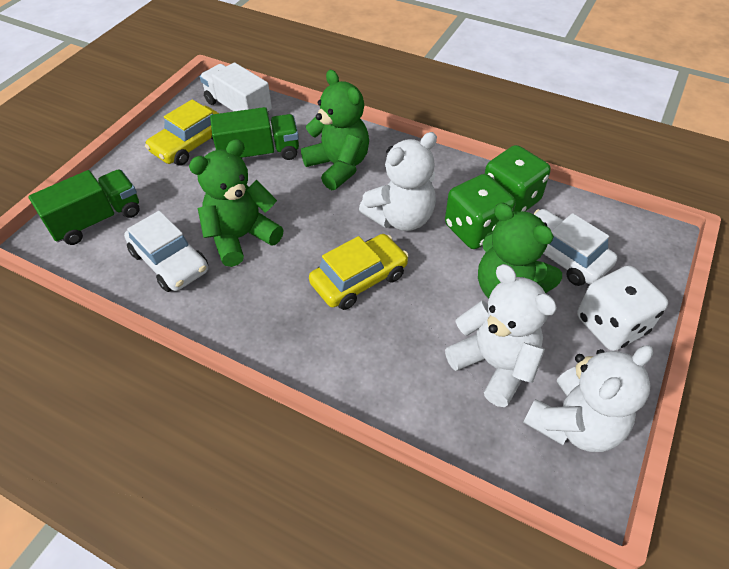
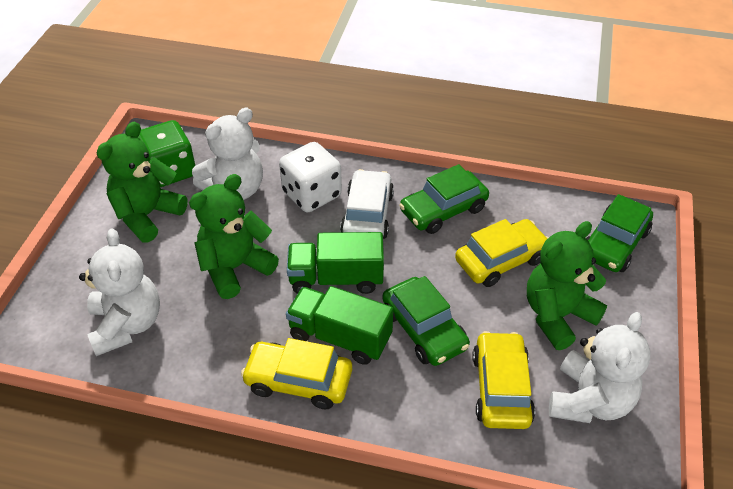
green car: 0 -> 3
green dice: 2 -> 1
white car: 2 -> 1
white truck: 1 -> 0
yellow car: 2 -> 3

